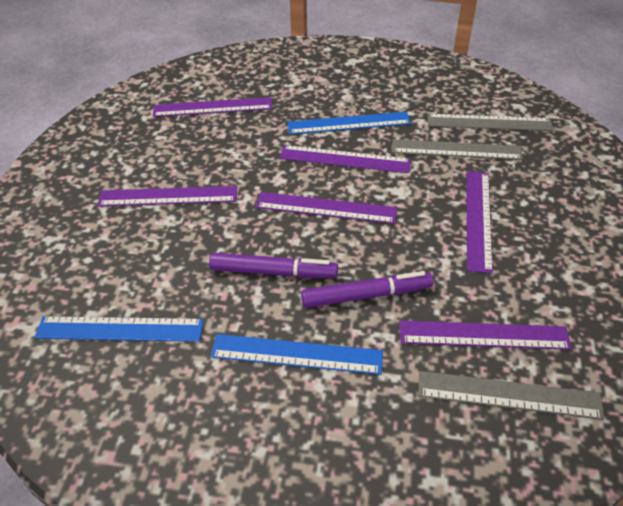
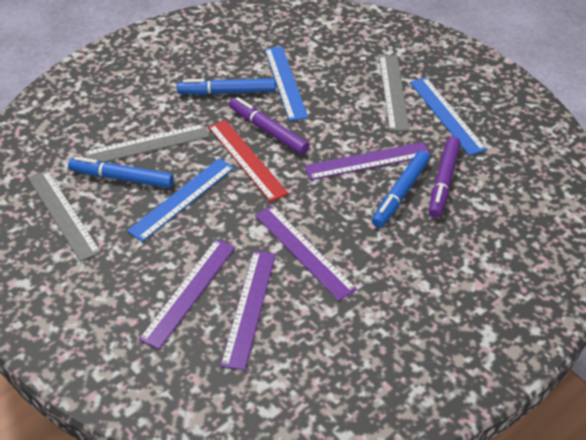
blue marker: 0 -> 3
purple ruler: 6 -> 4
red ruler: 0 -> 1

